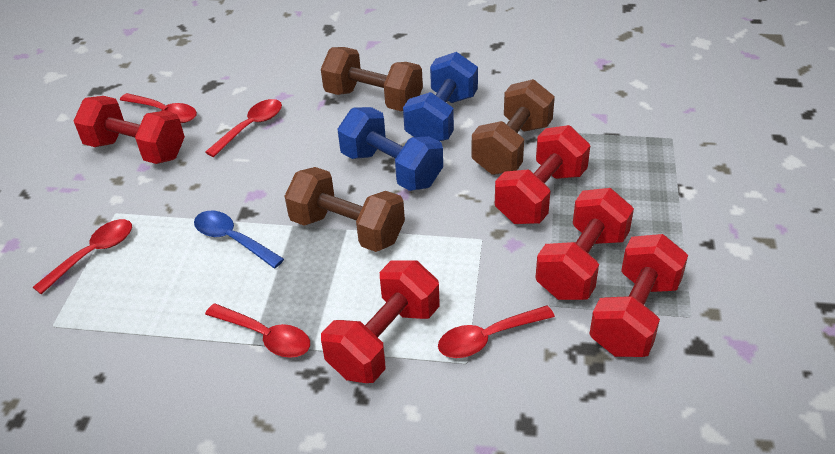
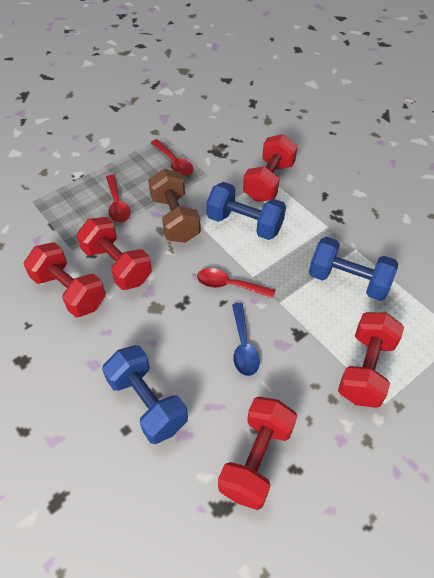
blue dumbbell: 2 -> 3
brown dumbbell: 3 -> 1
red spoon: 5 -> 3

